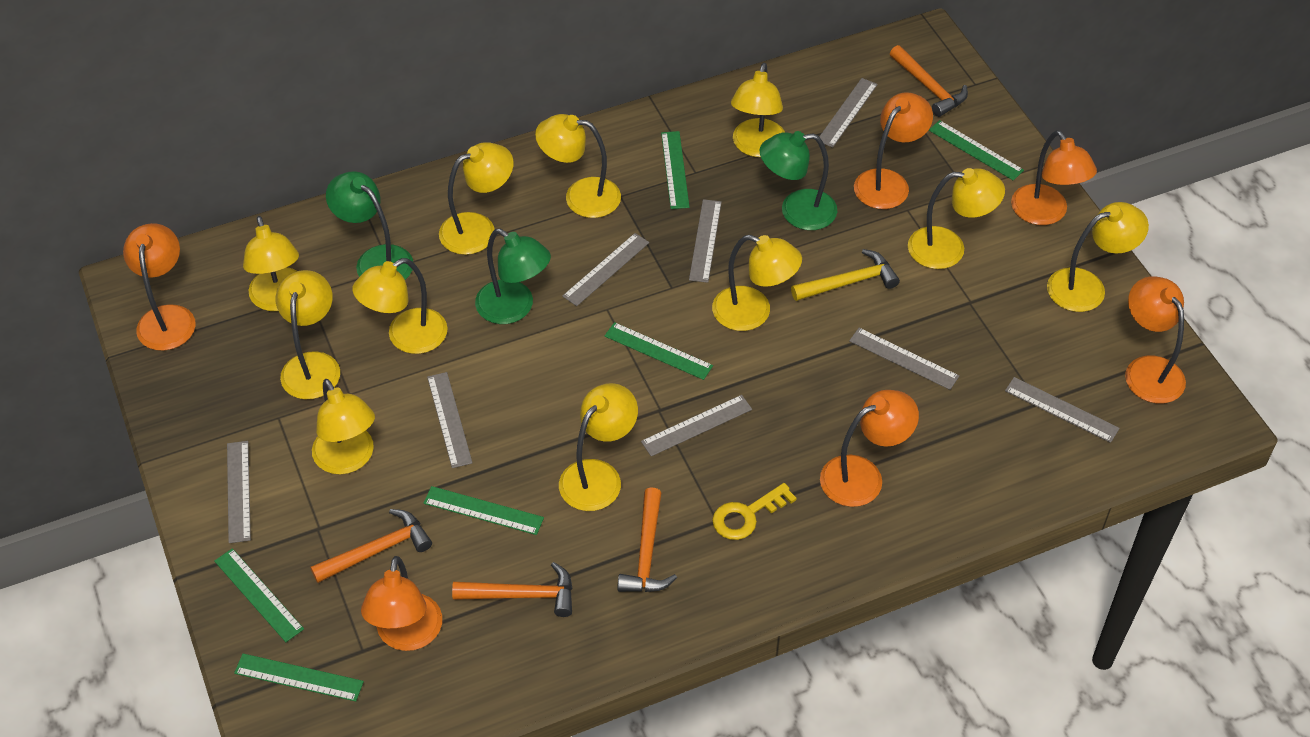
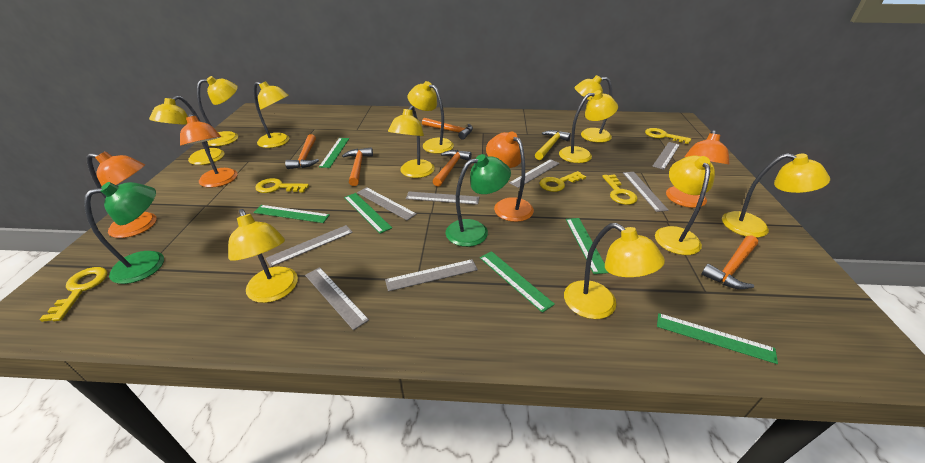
green lamp: 3 -> 2
orange hammer: 4 -> 5
orange lamp: 6 -> 4
yellow key: 1 -> 5

